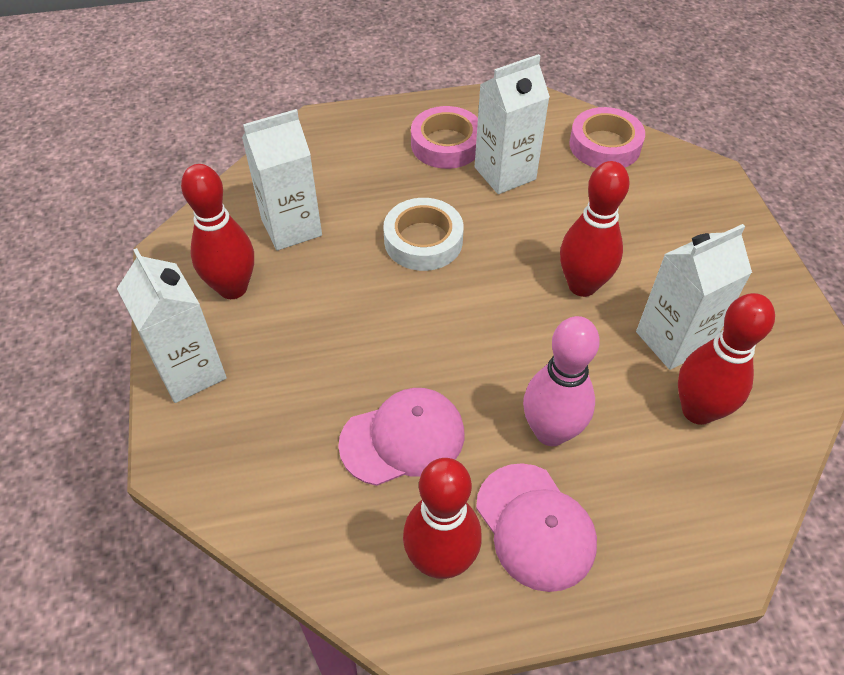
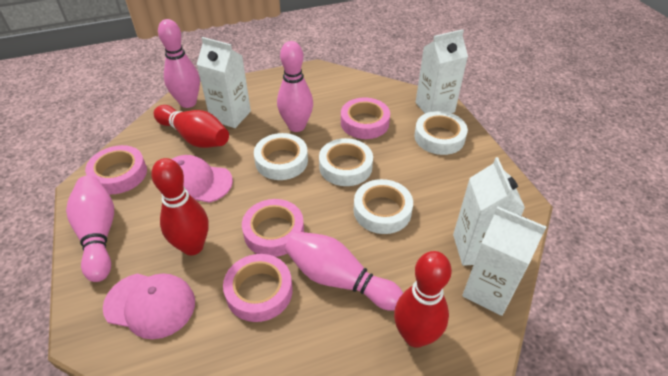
pink bowling pin: 1 -> 4
pink tape: 2 -> 4
red bowling pin: 4 -> 3
white tape: 1 -> 4

